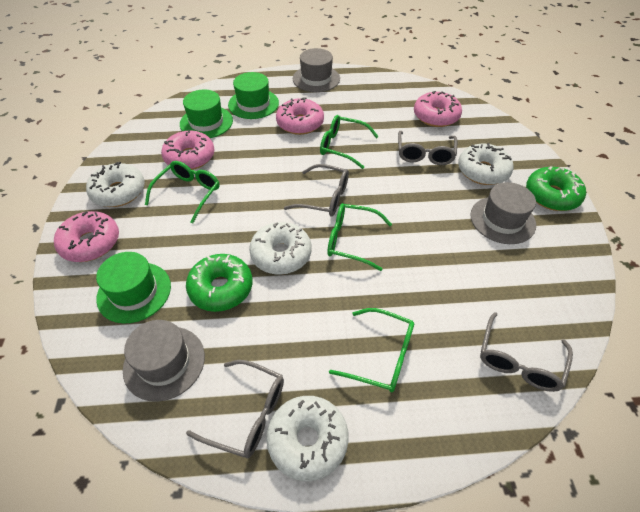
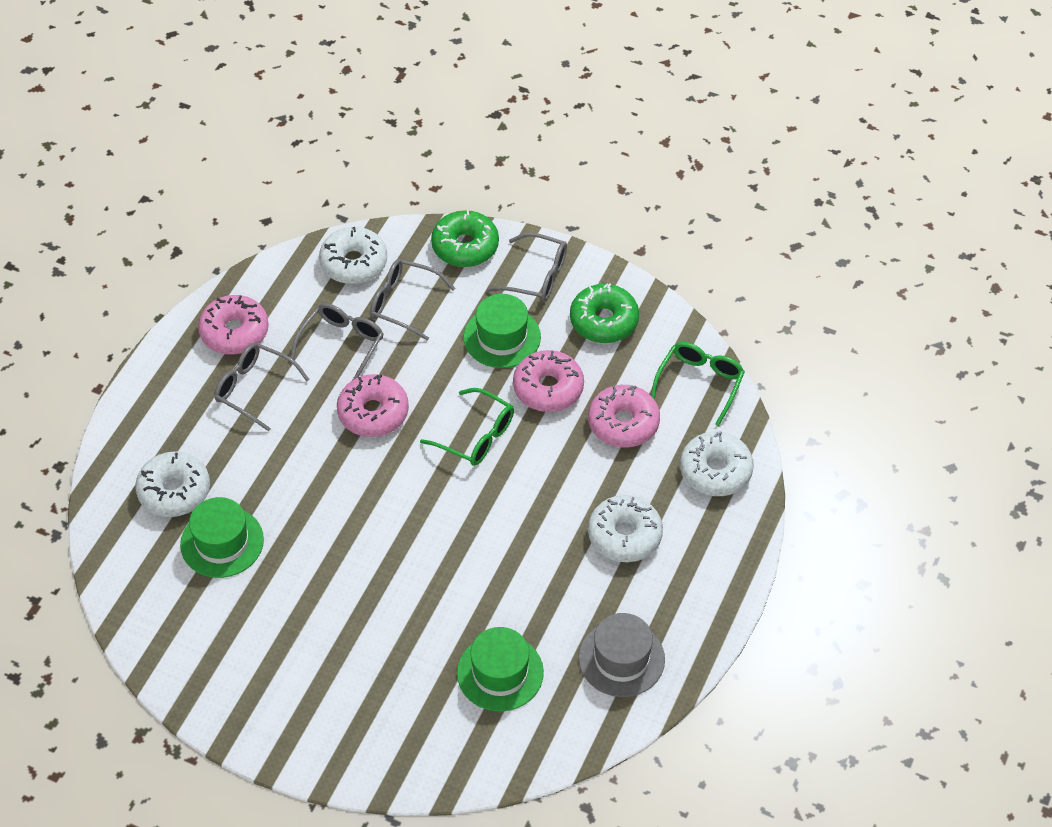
green glasses: 4 -> 2
grey hat: 3 -> 1

